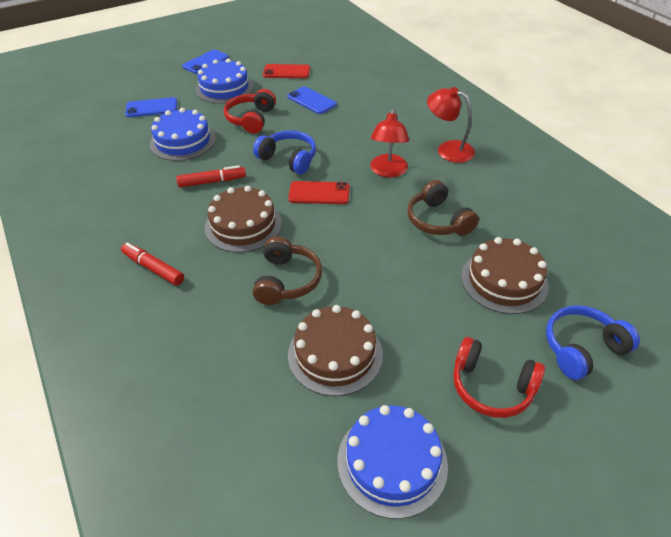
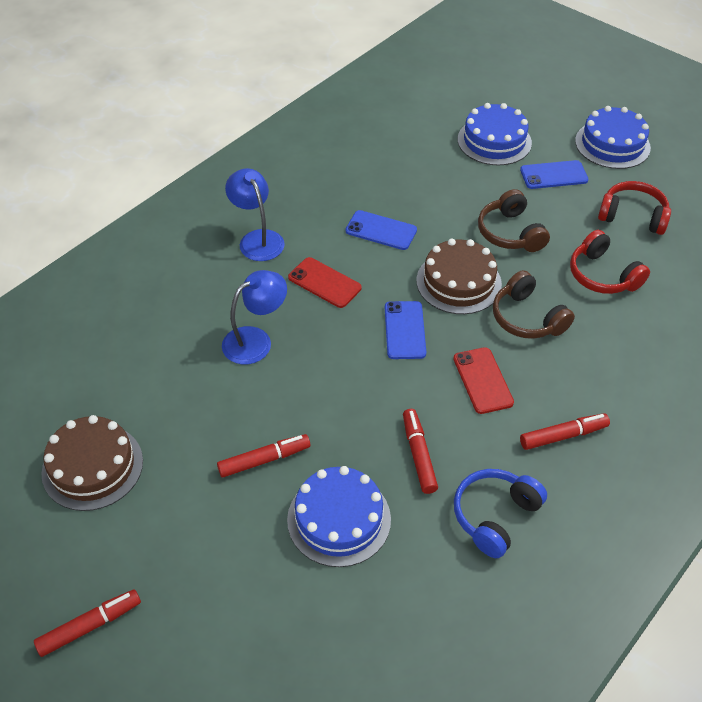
blue headphones: 2 -> 1
blue lamp: 0 -> 2
brown cake: 3 -> 2
red lamp: 2 -> 0
red marker: 2 -> 4

